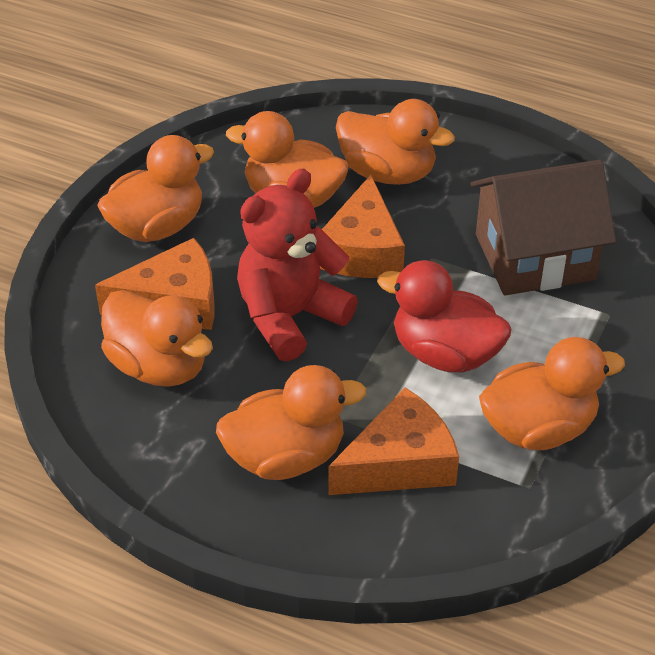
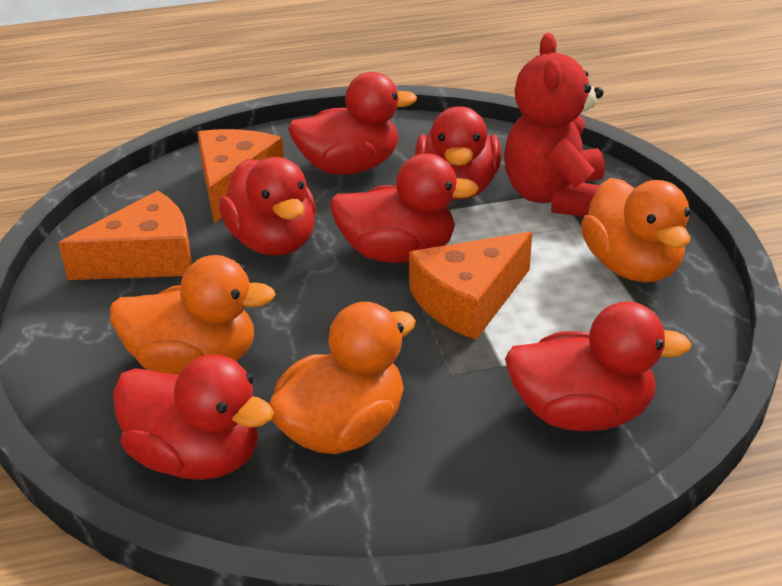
brown house: 1 -> 0
orange duck: 6 -> 3
red duck: 1 -> 6

